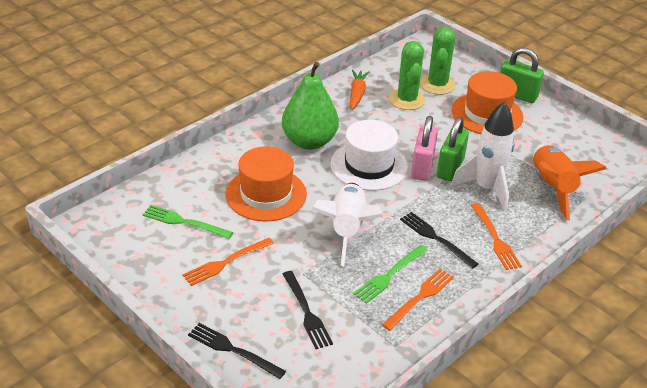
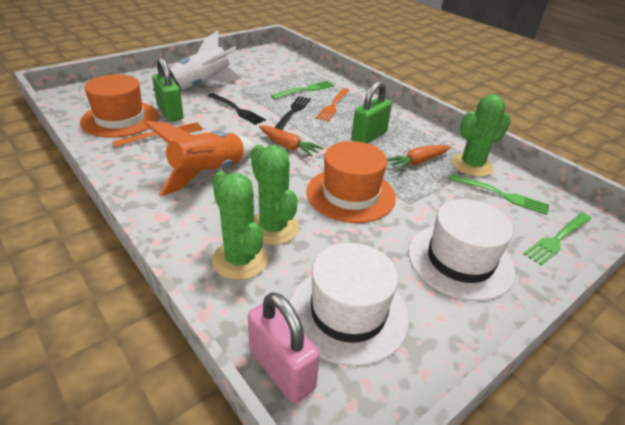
black fork: 3 -> 2
green cactus: 2 -> 3
green fork: 2 -> 3
green pear: 1 -> 0
orange carrot: 1 -> 2
orange fork: 3 -> 2
white hat: 1 -> 2
white rocket: 2 -> 1

